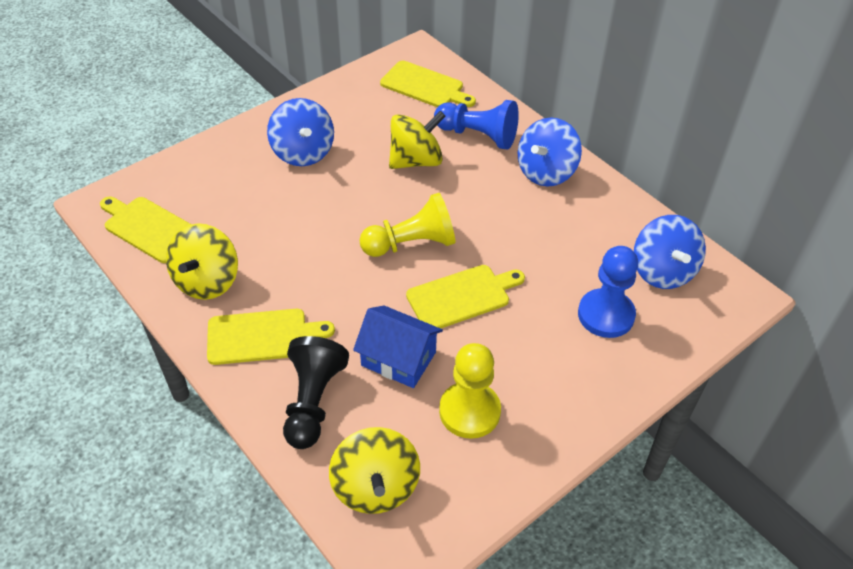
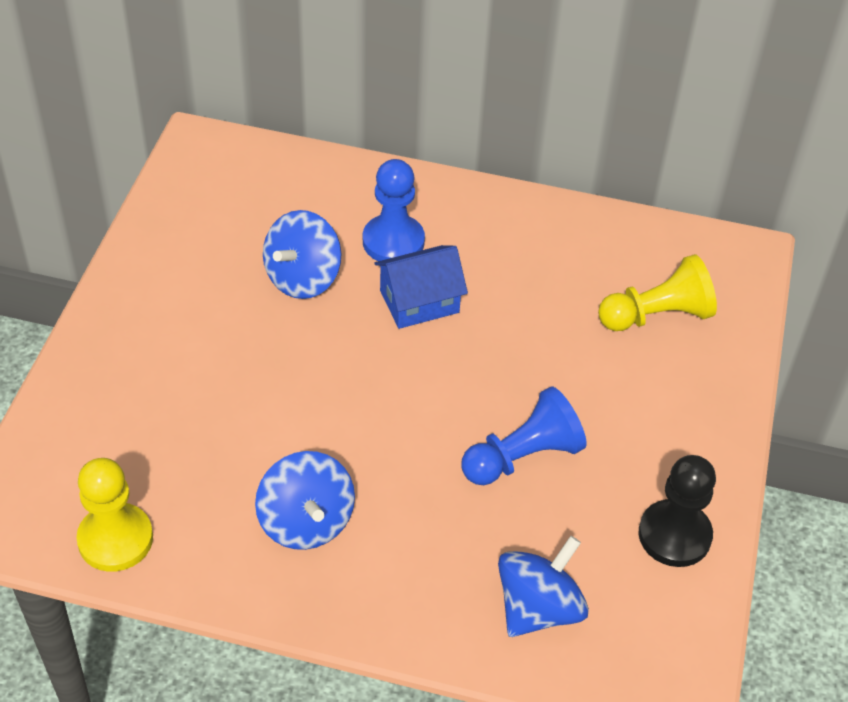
yellow cutting board: 4 -> 0
yellow spinning top: 3 -> 0

